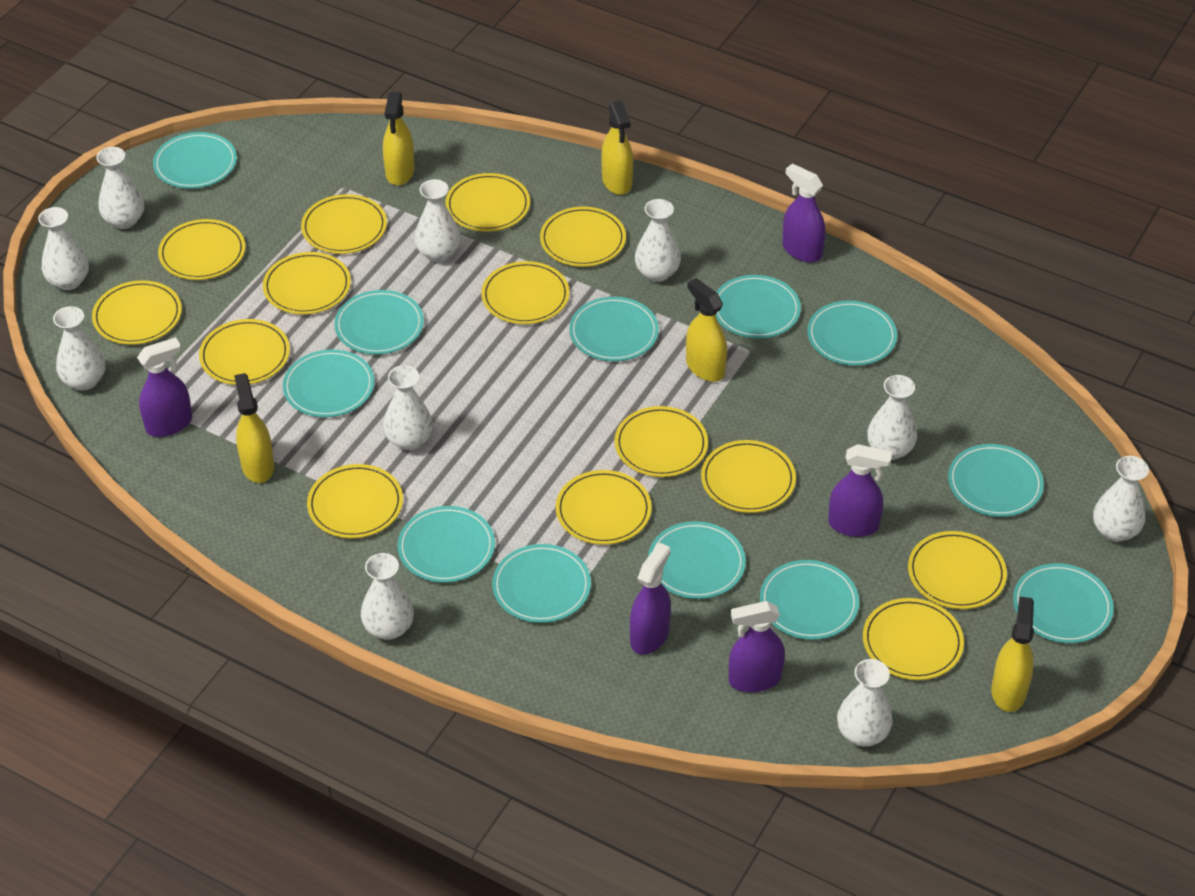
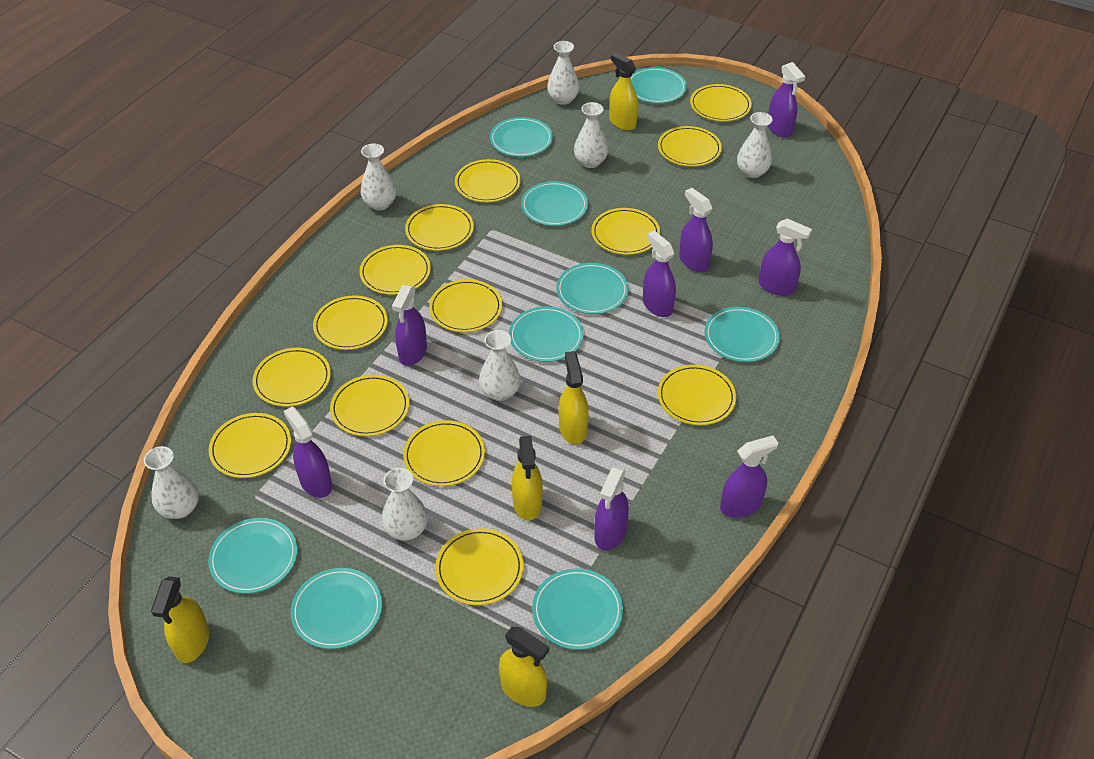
purple spray bottle: 5 -> 8
turquoise plate: 12 -> 9
white vase: 10 -> 7

